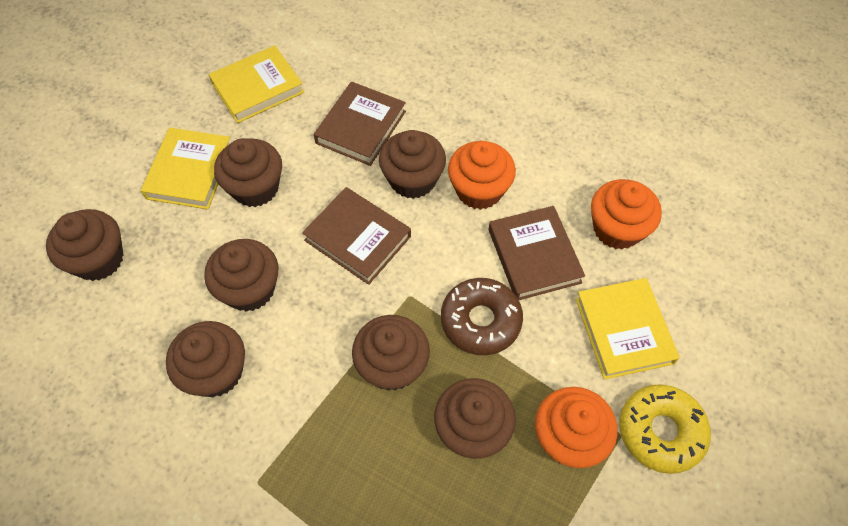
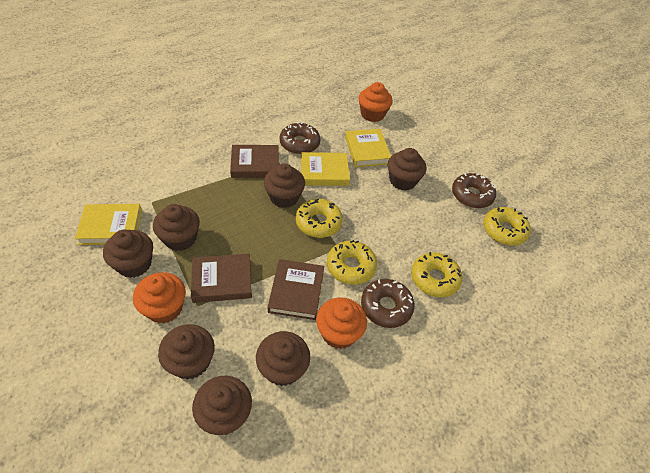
brown donut: 1 -> 3
yellow donut: 1 -> 4

